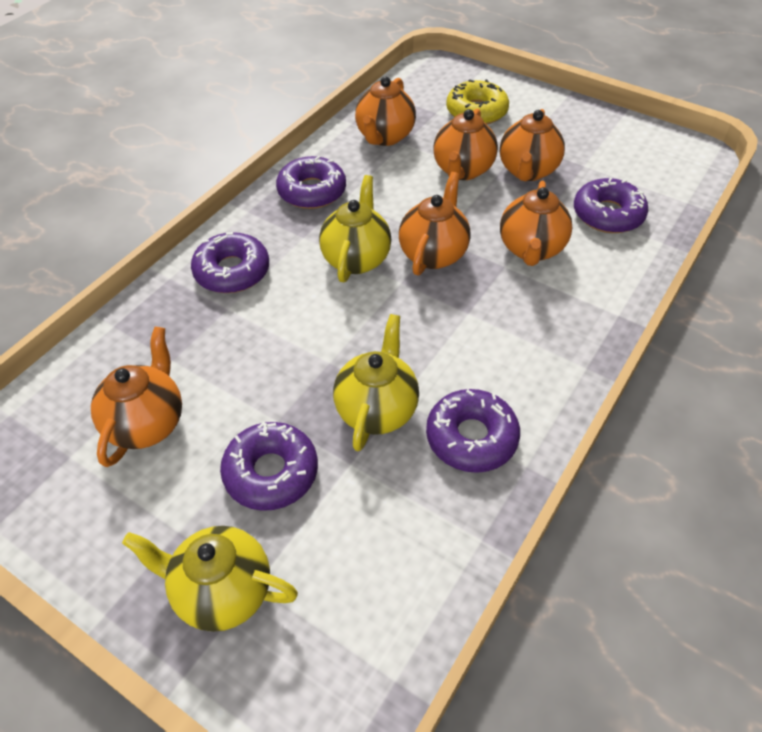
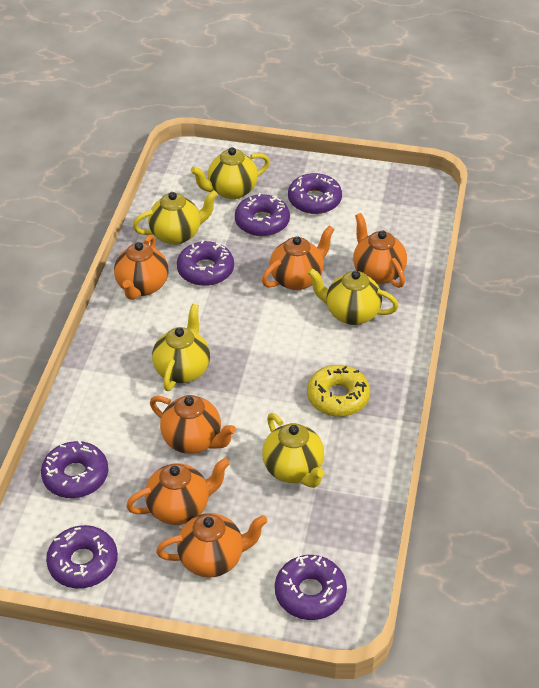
purple donut: 5 -> 6
yellow teapot: 3 -> 5

